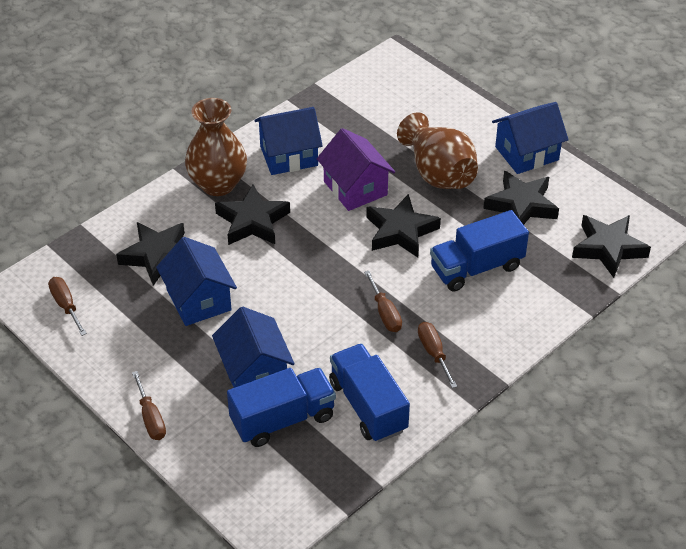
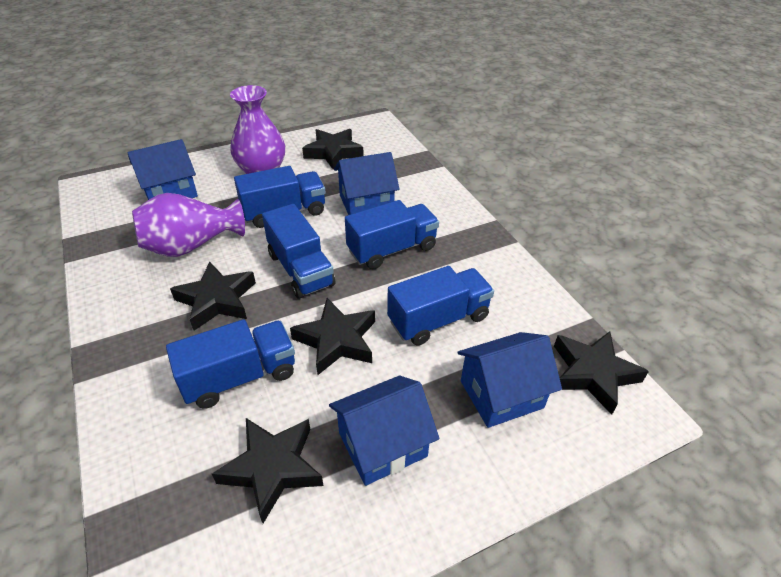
blue truck: 3 -> 5
brown screwdriver: 4 -> 0
brown vase: 2 -> 0
purple house: 1 -> 0
purple vase: 0 -> 2

